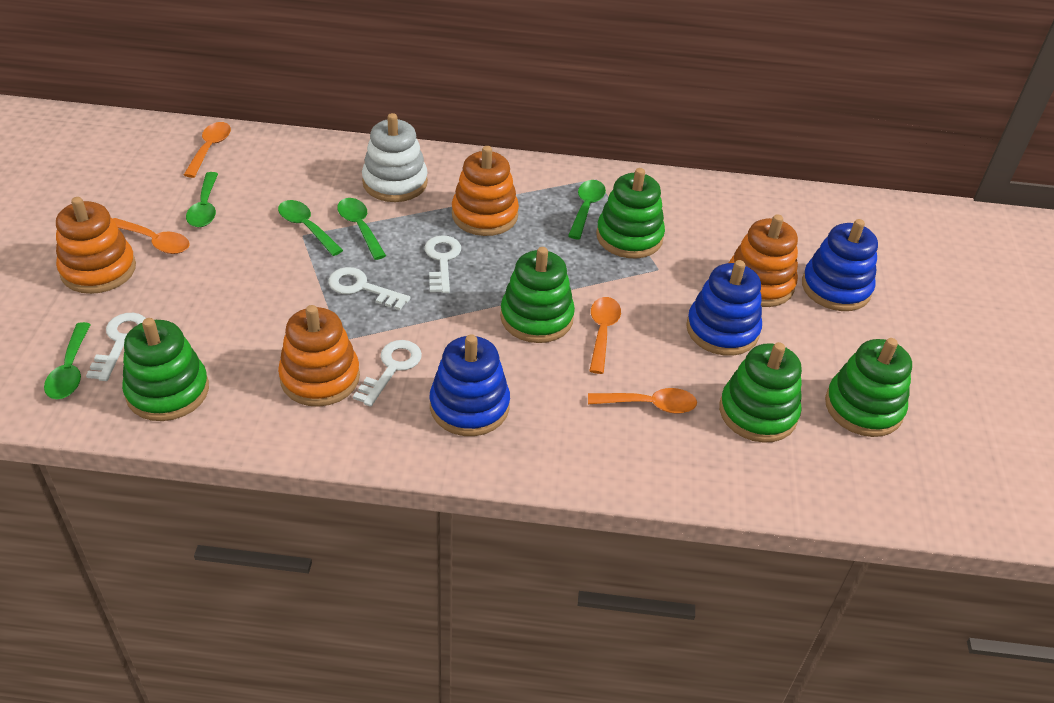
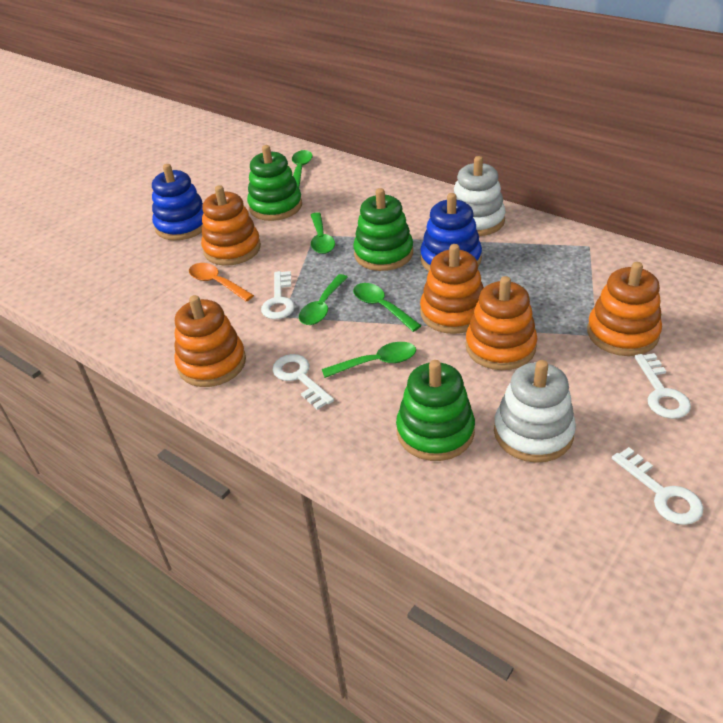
blue stacking toy: 3 -> 2
green stacking toy: 5 -> 3
orange spoon: 4 -> 1
orange stacking toy: 4 -> 5
white stacking toy: 1 -> 2

